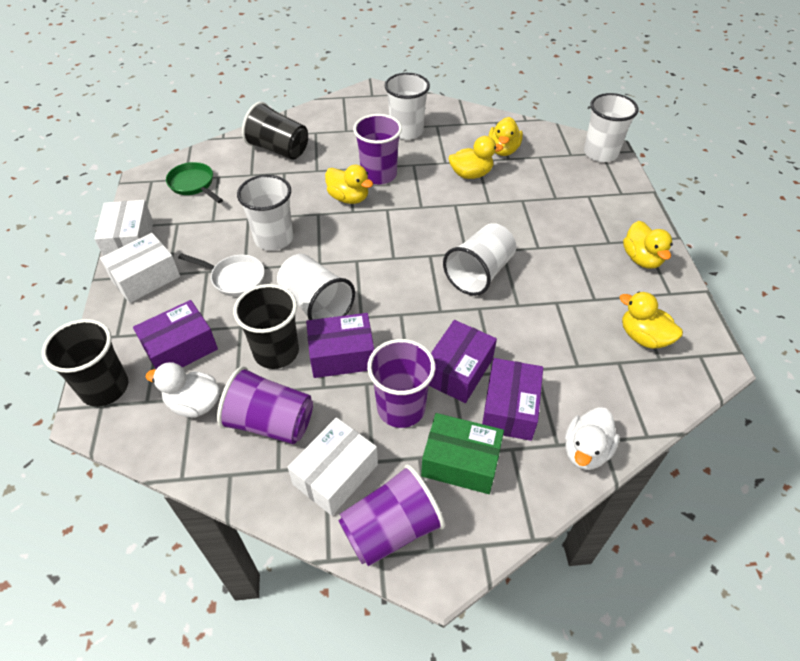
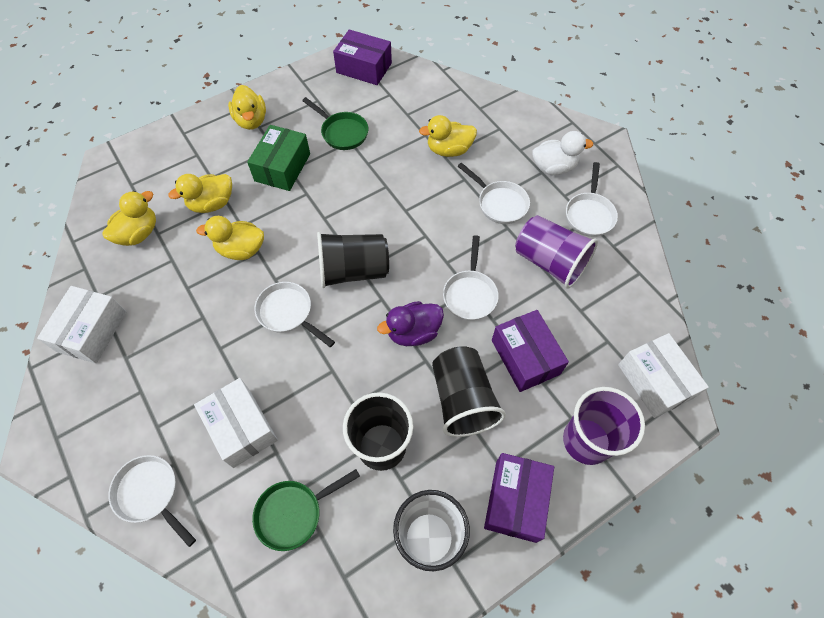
green pan: 1 -> 2
purple box: 4 -> 3
purple cup: 4 -> 2
purple duck: 0 -> 1
white cup: 5 -> 1
white duck: 2 -> 1
white pan: 1 -> 5

